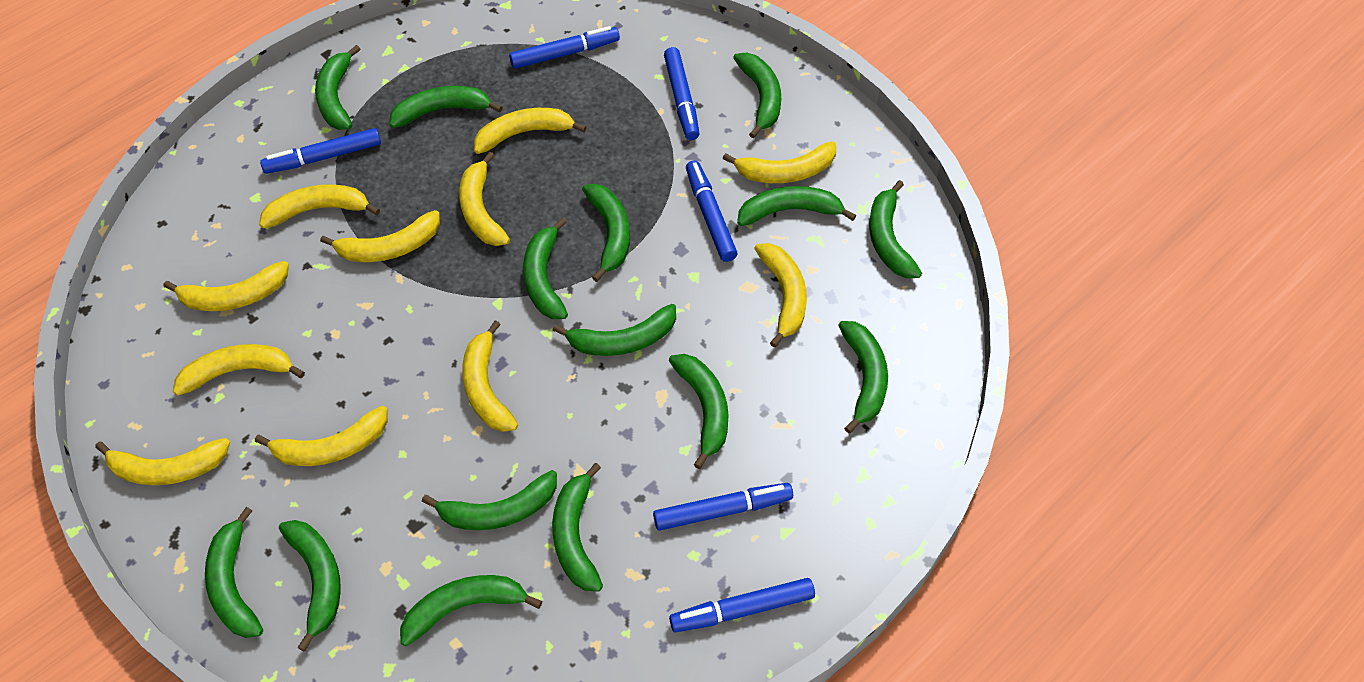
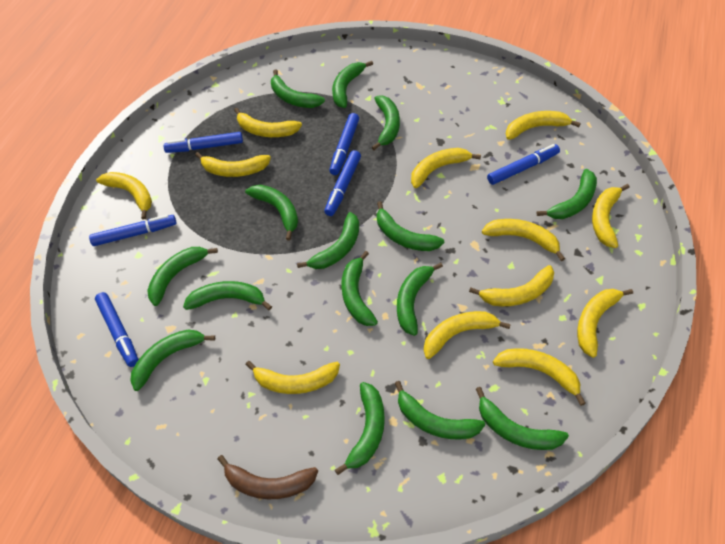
brown banana: 0 -> 1
yellow banana: 11 -> 12

